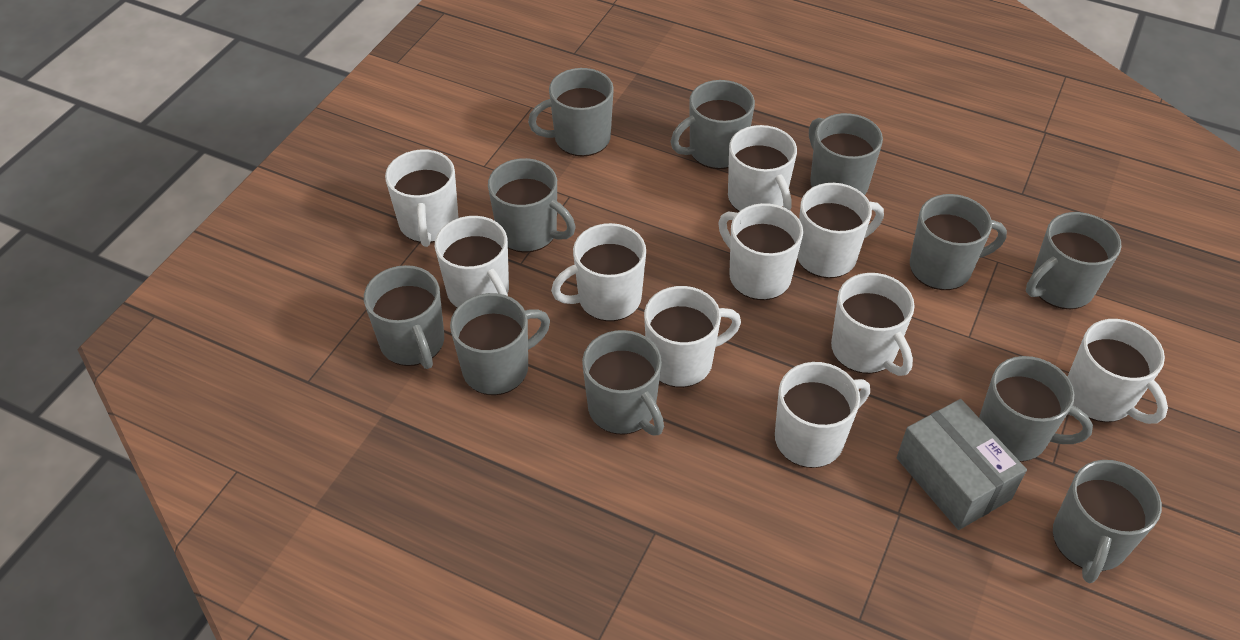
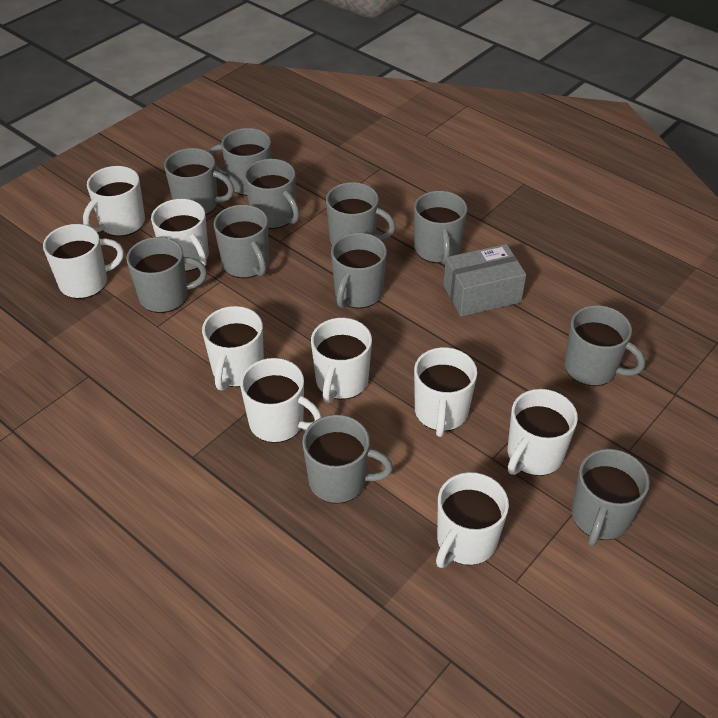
white mug: 10 -> 9

